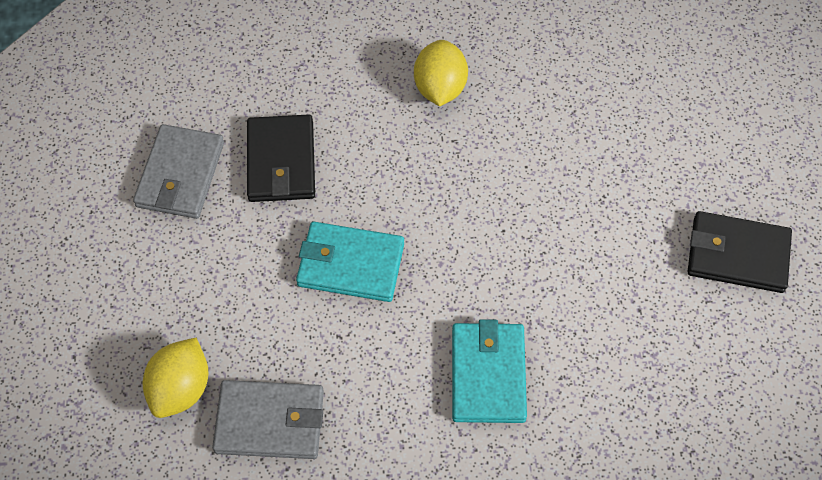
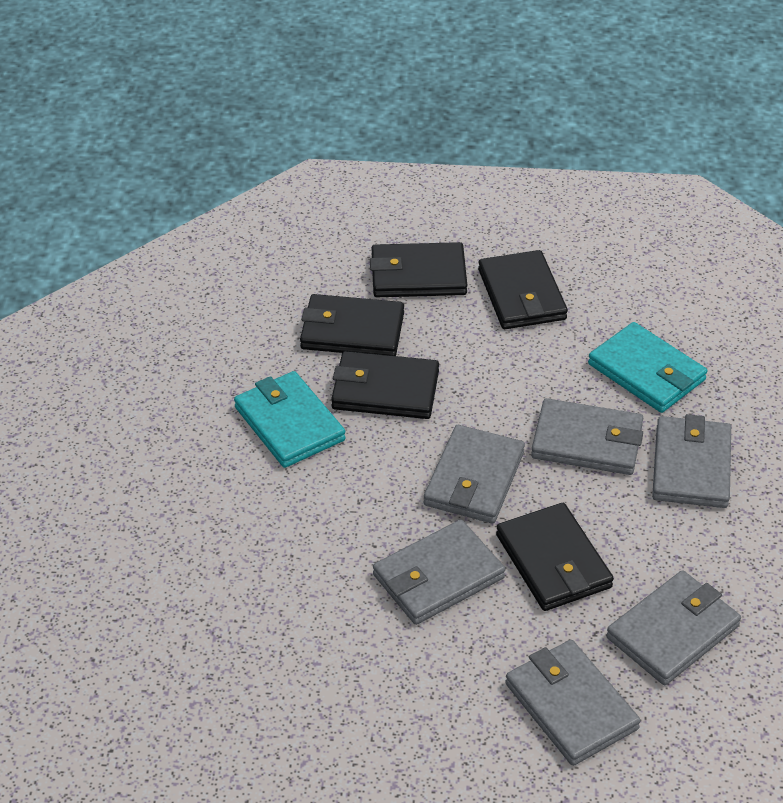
black wallet: 2 -> 5
grey wallet: 2 -> 6
yellow lemon: 2 -> 0

